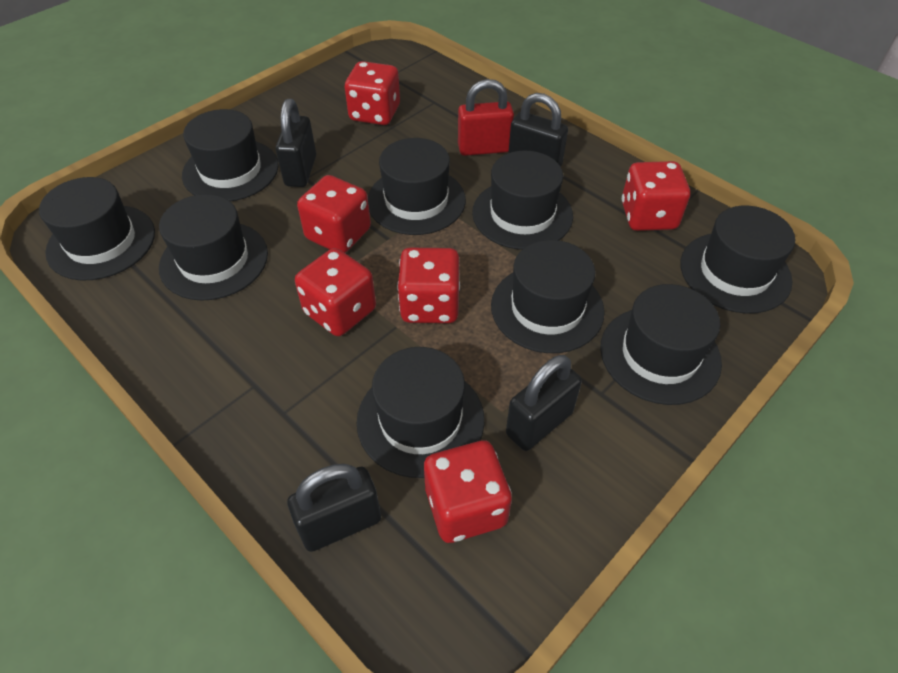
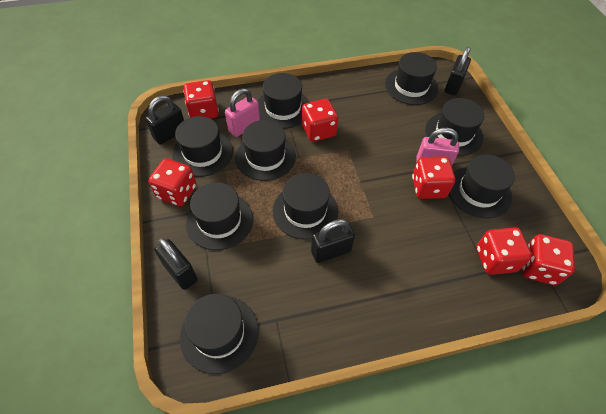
pink padlock: 0 -> 2
red padlock: 1 -> 0

